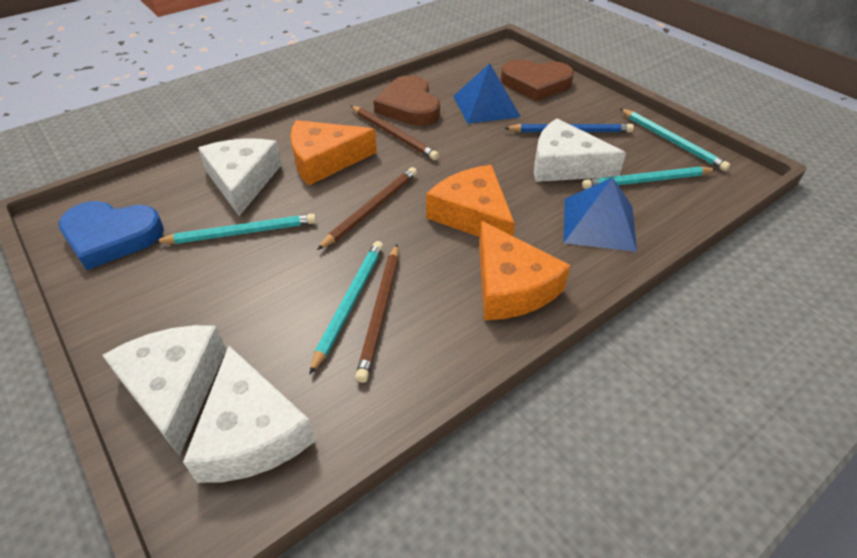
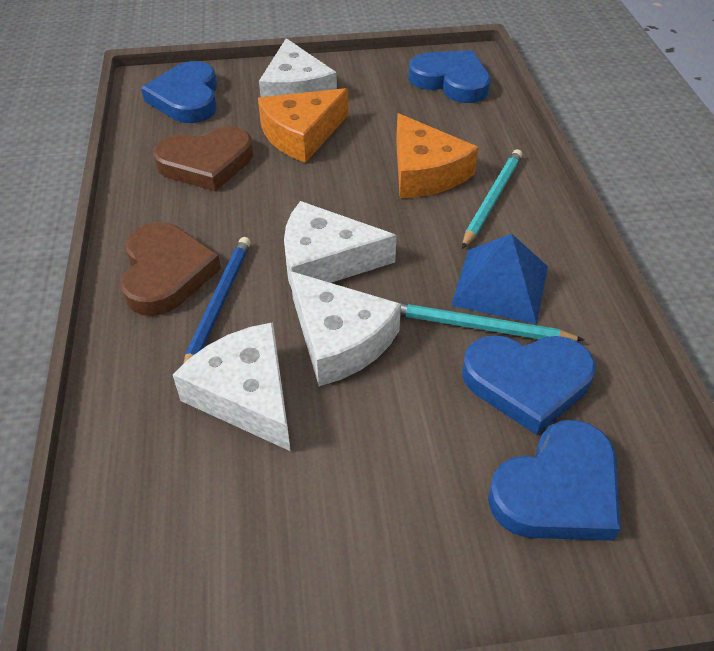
blue heart: 1 -> 4
blue pyramid: 2 -> 1
brown pencil: 3 -> 0
orange cheese: 3 -> 2
turquoise pencil: 4 -> 2

